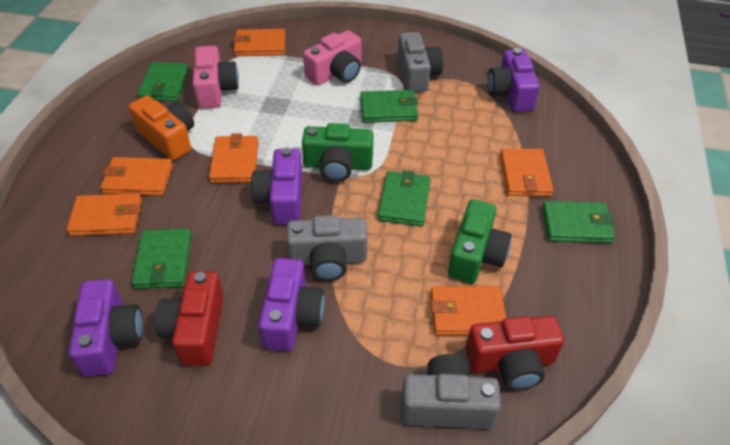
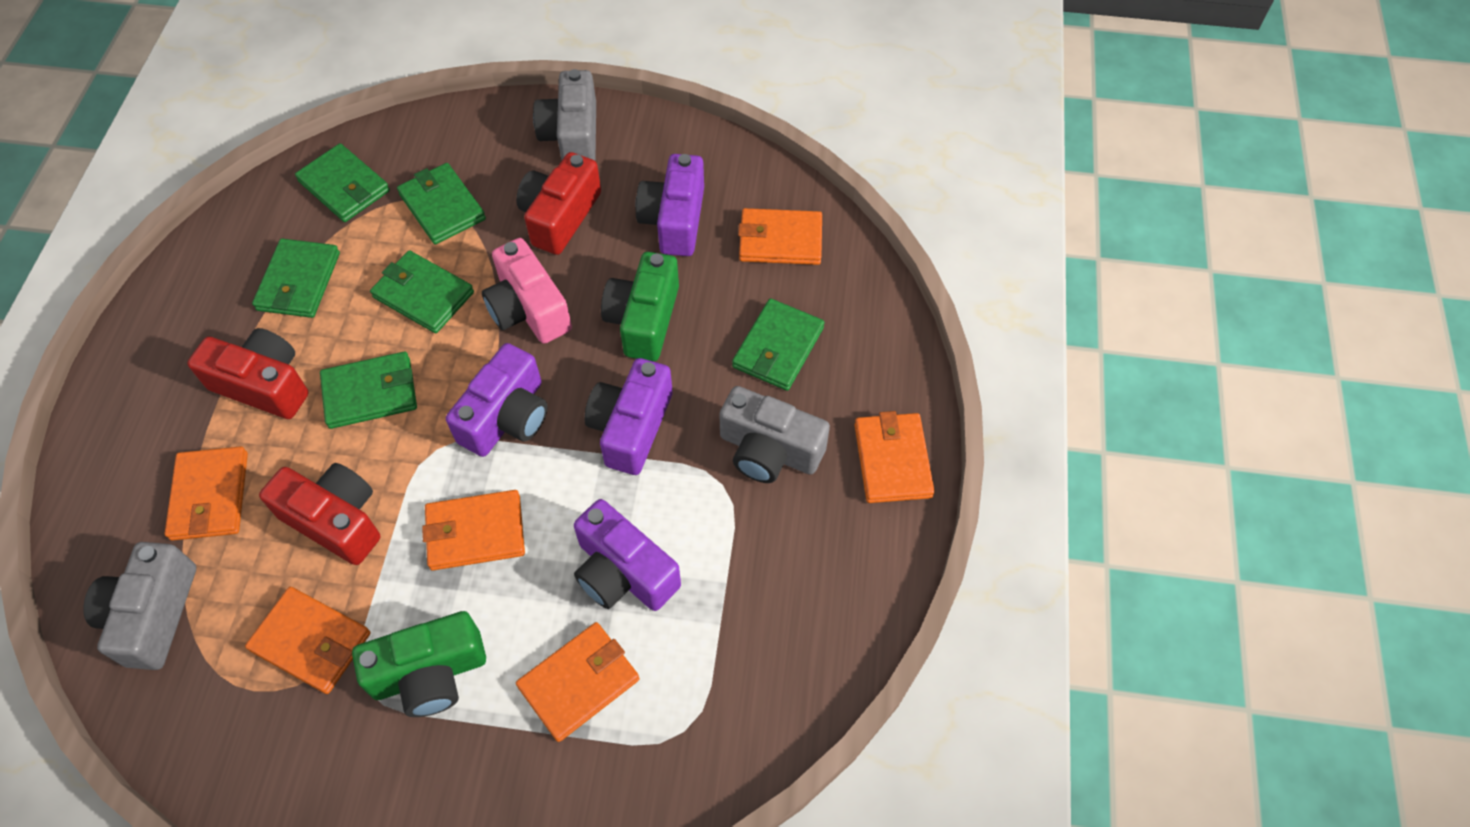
green wallet: 5 -> 6
orange camera: 1 -> 0
pink camera: 2 -> 1
red camera: 2 -> 3

